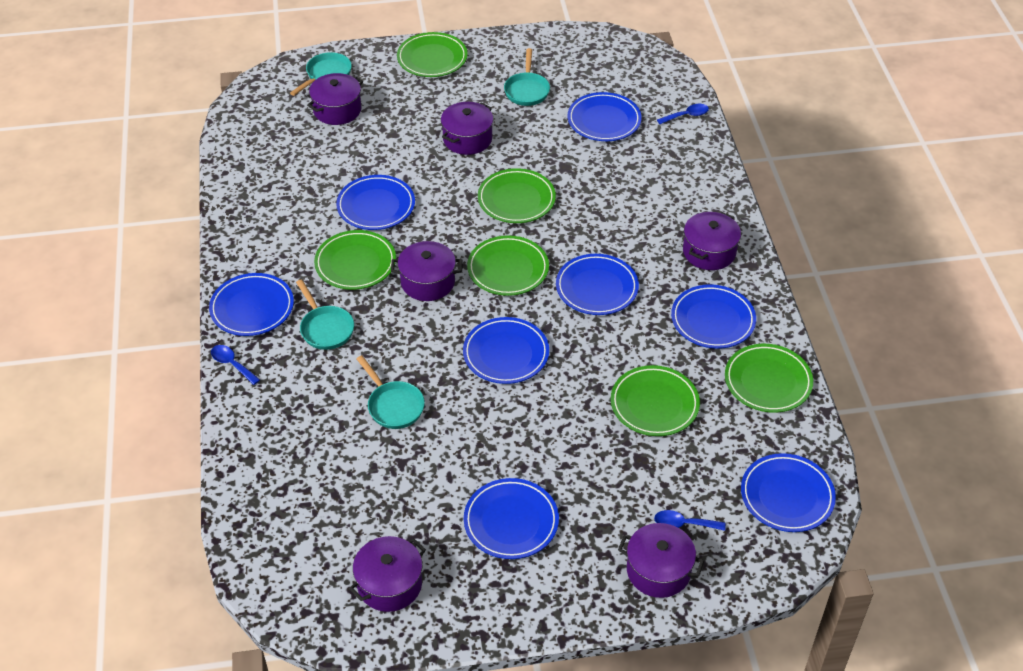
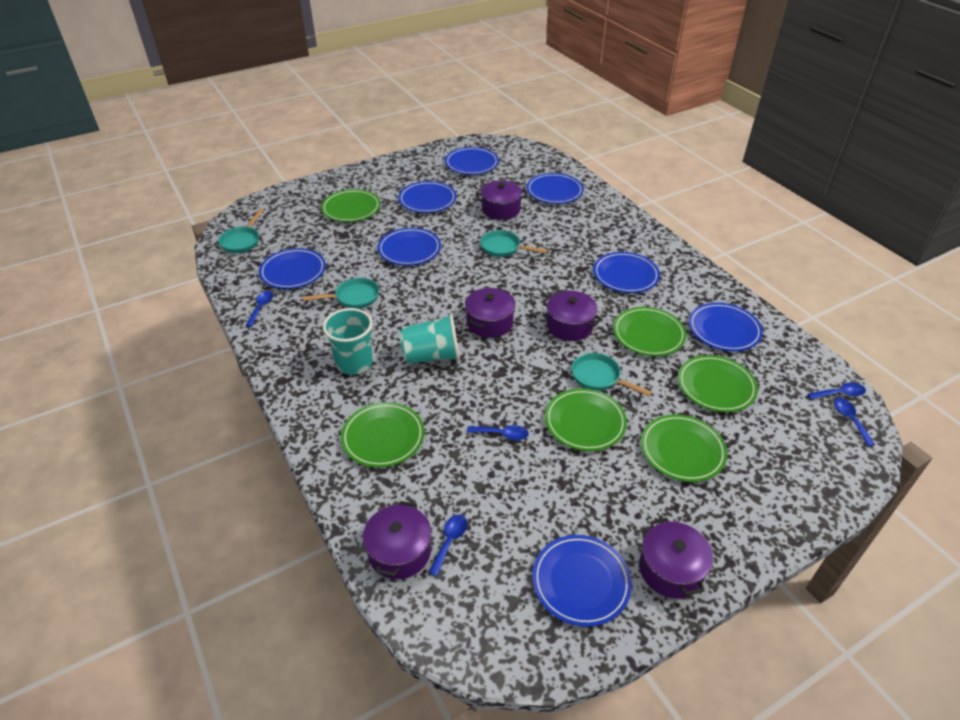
blue spoon: 3 -> 5
purple pot: 6 -> 5
turquoise cup: 0 -> 2

